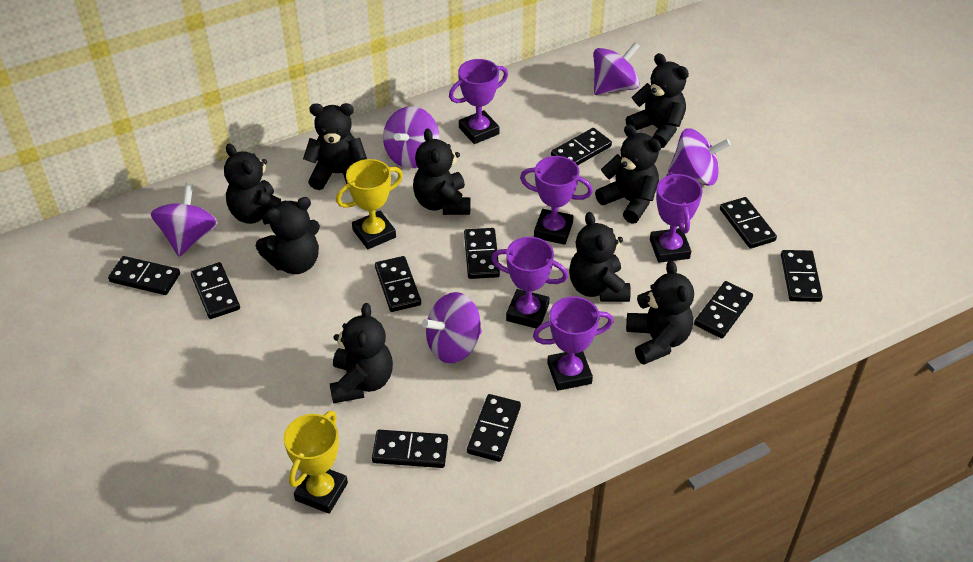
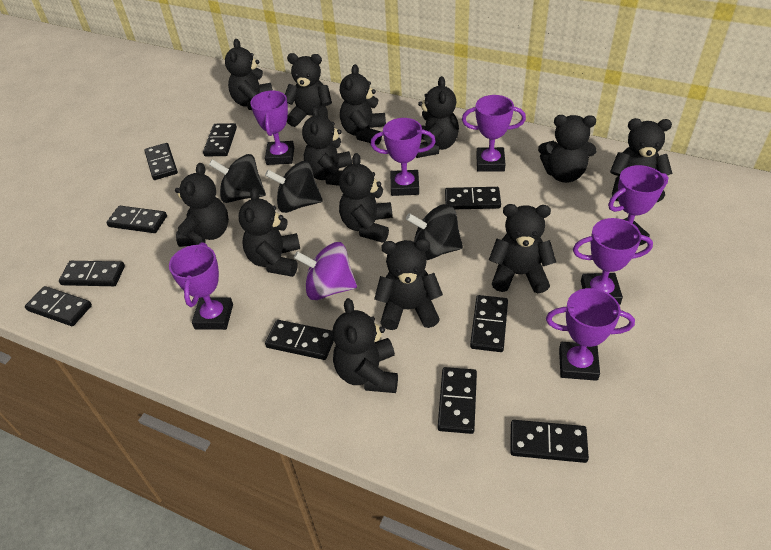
black spinning top: 0 -> 3
black teddy bear: 9 -> 13
purple spinning top: 5 -> 1
purple trophy: 5 -> 7
yellow trophy: 2 -> 0

